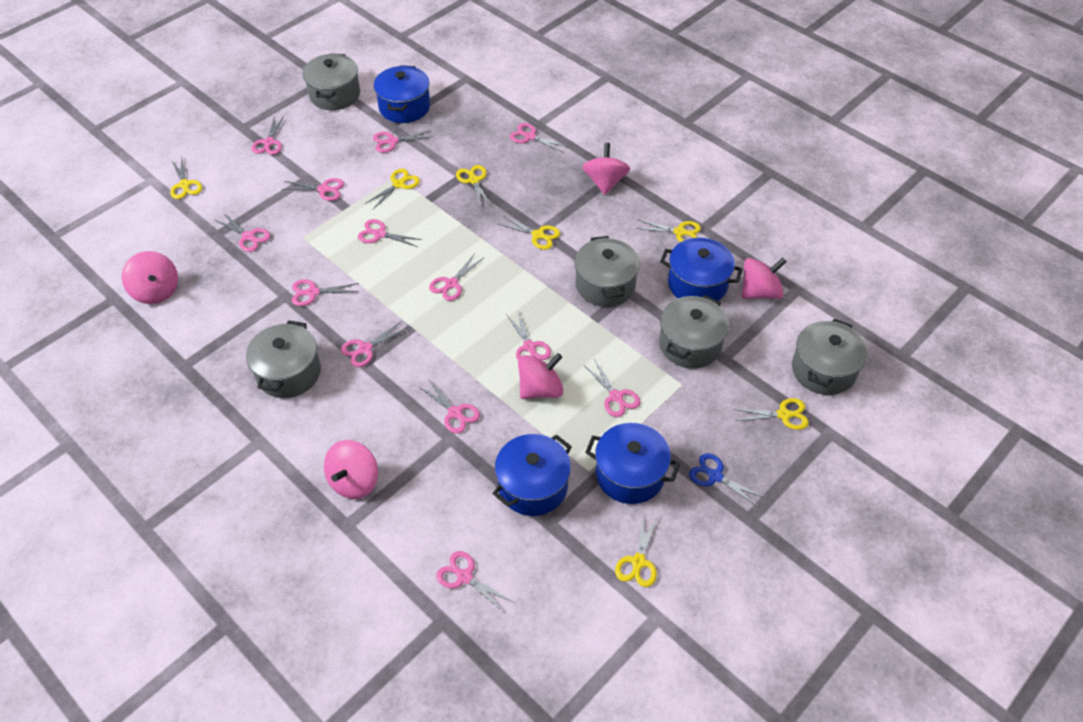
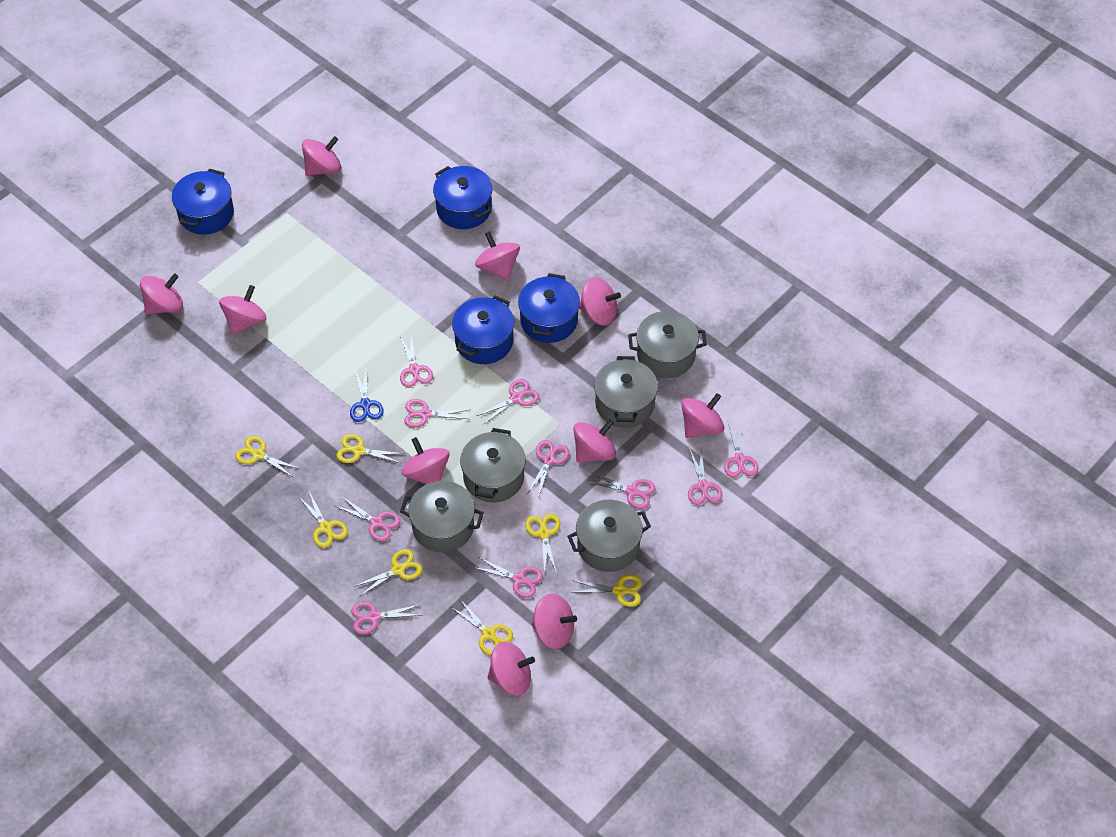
pink scissors: 13 -> 10
pink spinning top: 5 -> 10

